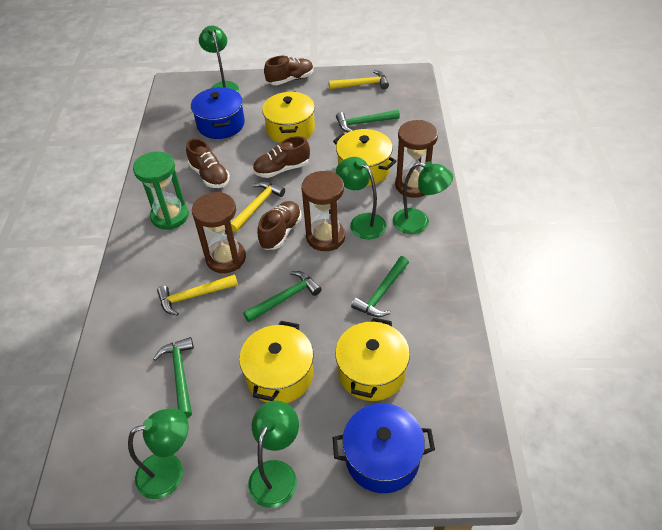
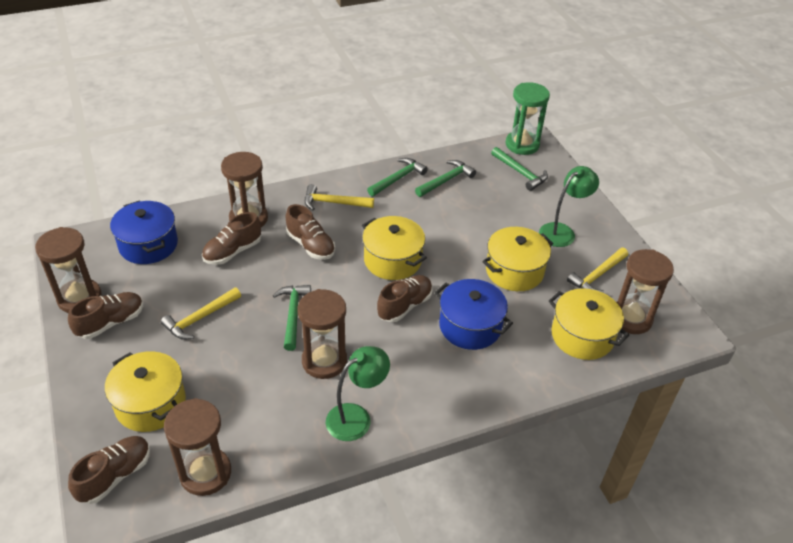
brown hourglass: 3 -> 5
brown shoe: 4 -> 5
green lamp: 5 -> 2

